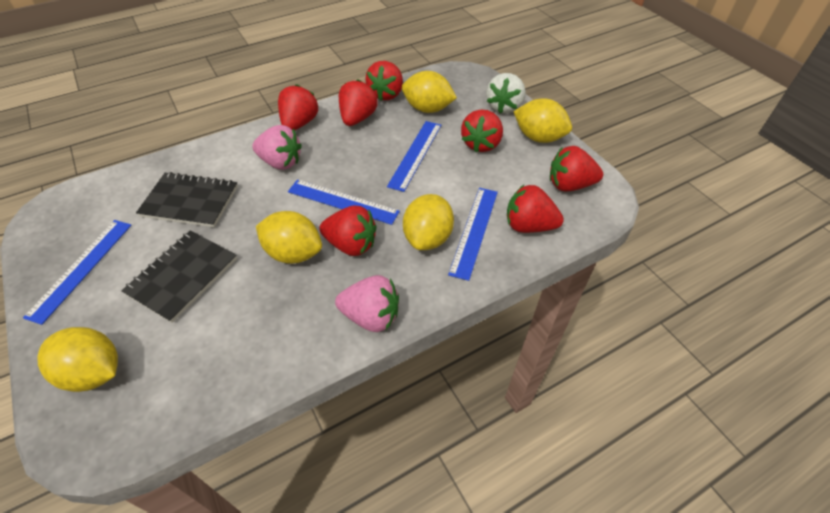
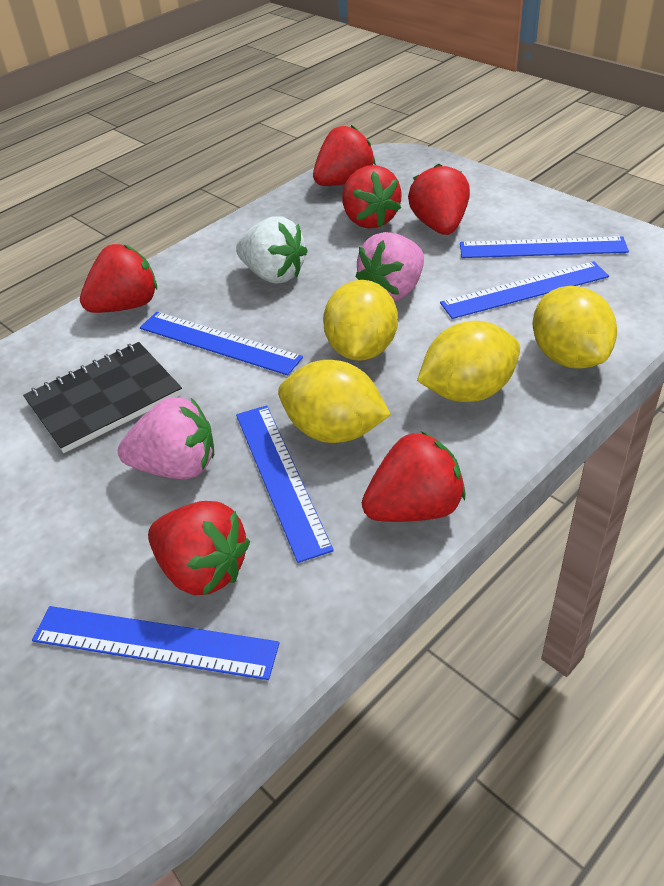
black notebook: 2 -> 1
blue ruler: 4 -> 5
red strawberry: 7 -> 6
yellow lemon: 5 -> 4

